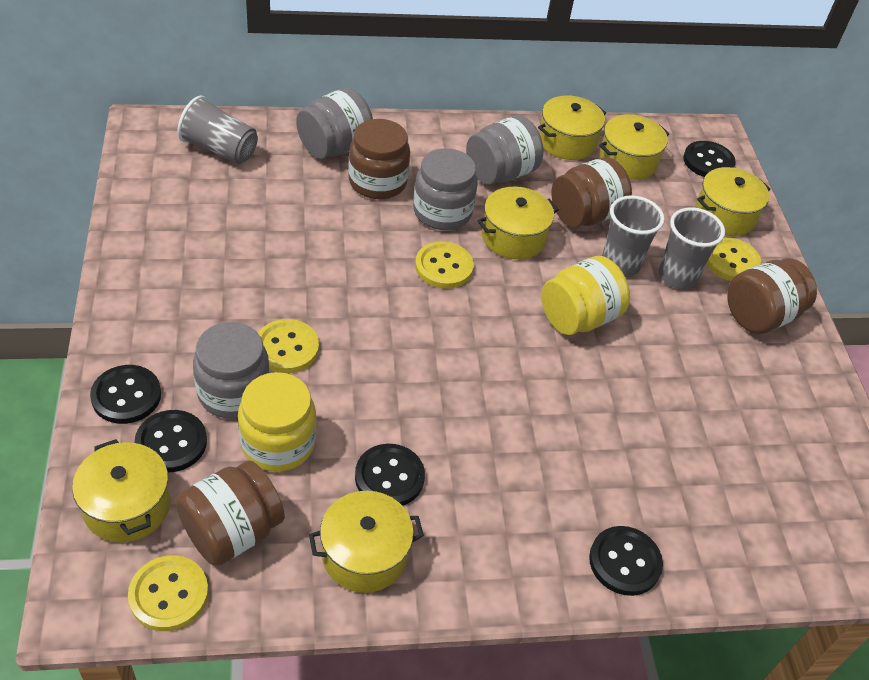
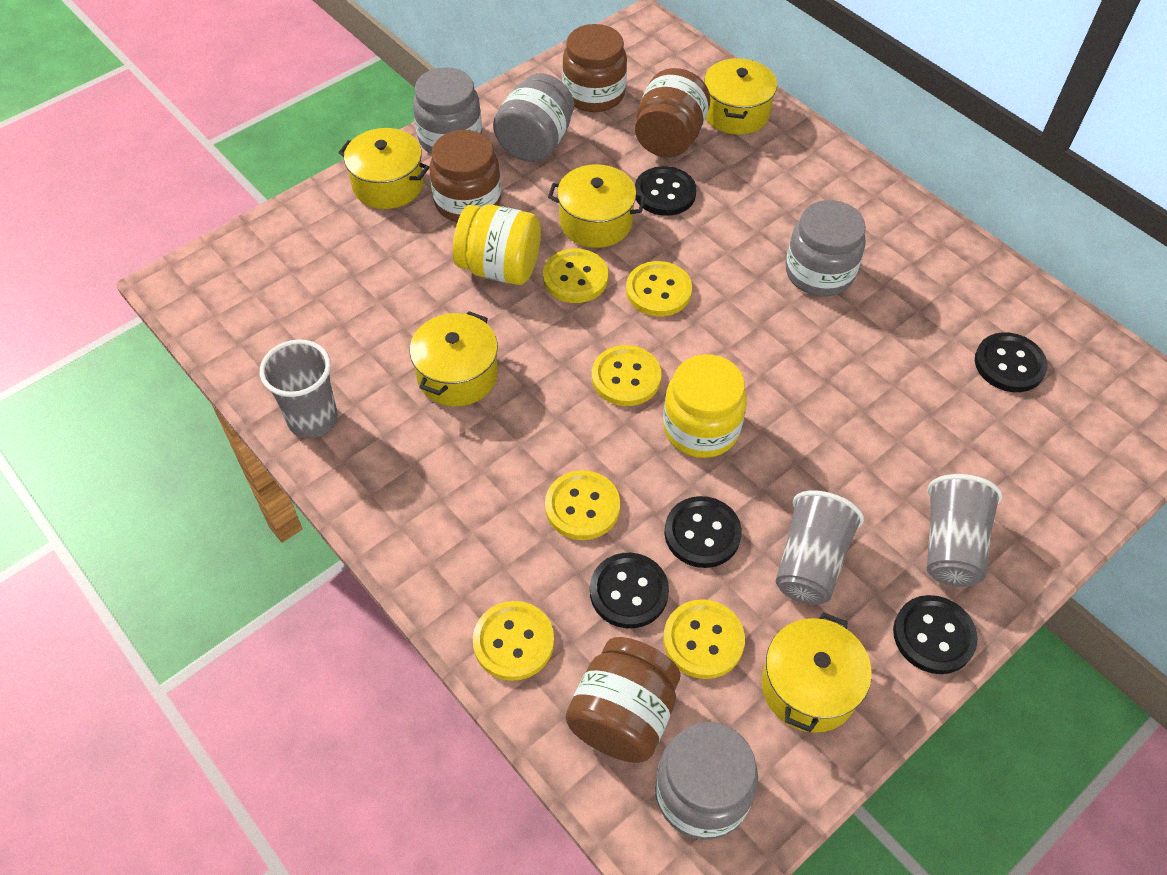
yellow button: 4 -> 6
yellow pot: 6 -> 5

